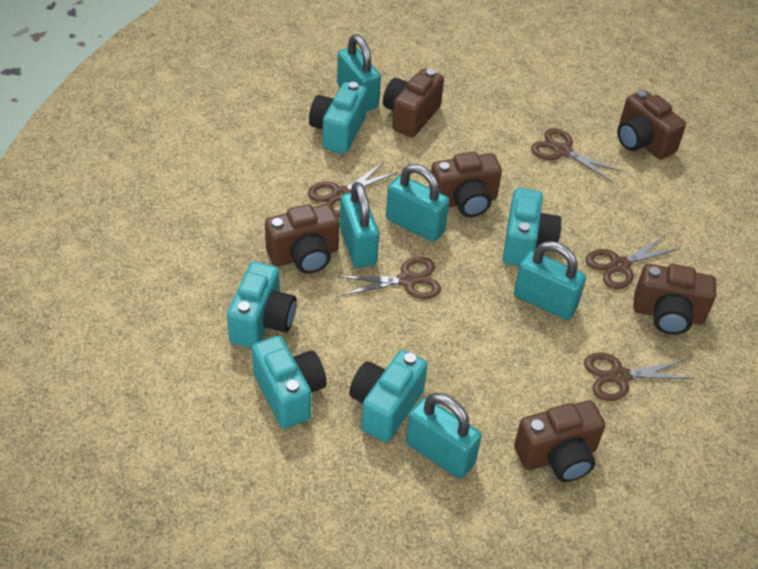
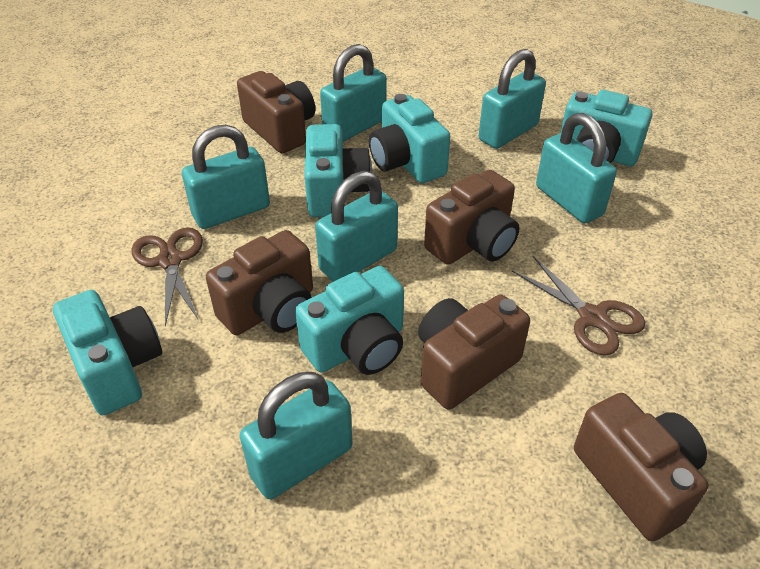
brown camera: 6 -> 5
brown scissors: 5 -> 2
turquoise padlock: 5 -> 6

